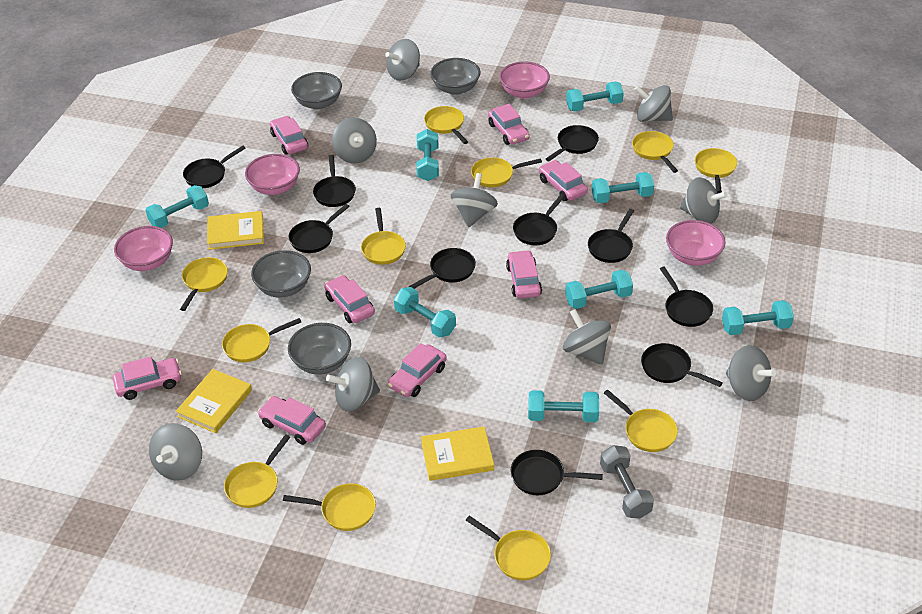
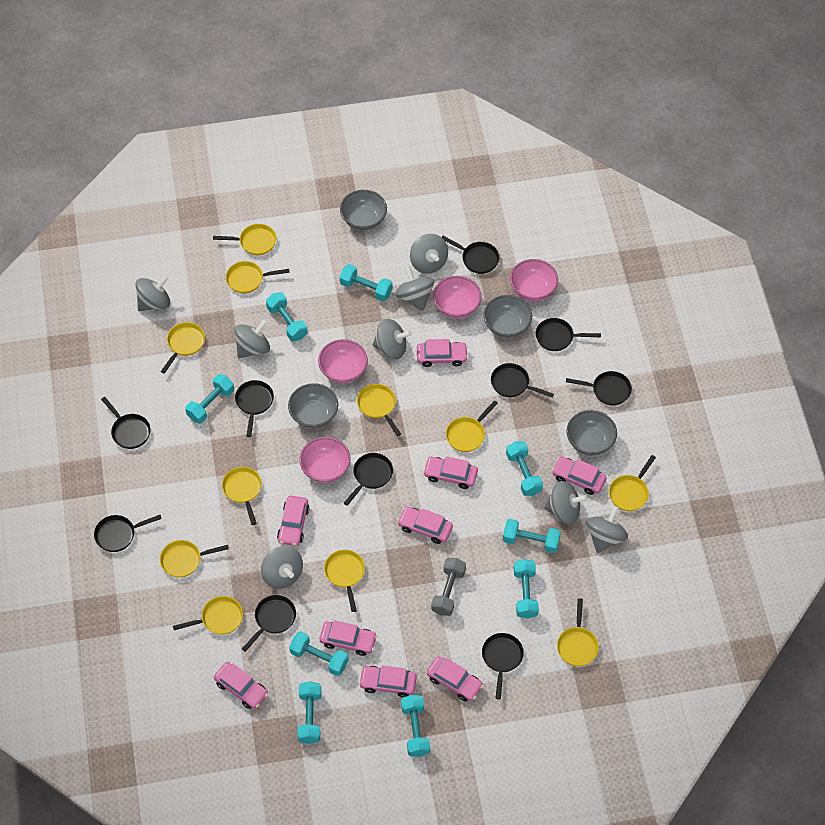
grey spinning top: 9 -> 8
pink car: 8 -> 9
turquoise dumbbell: 8 -> 9
yellow book: 3 -> 0

